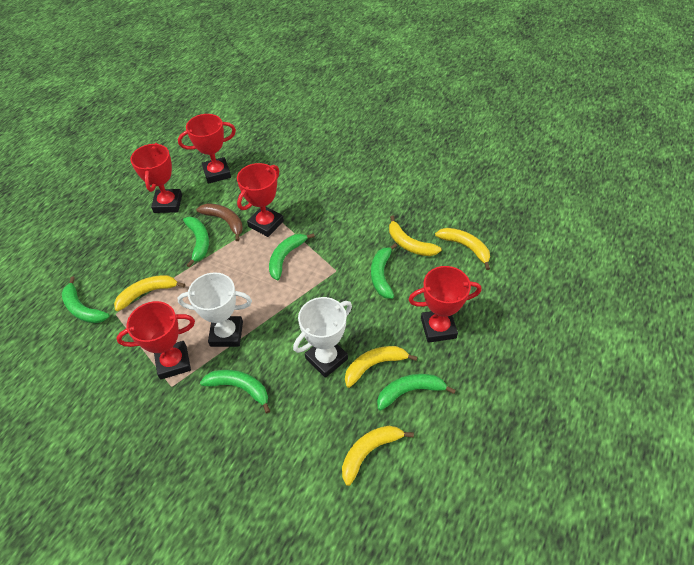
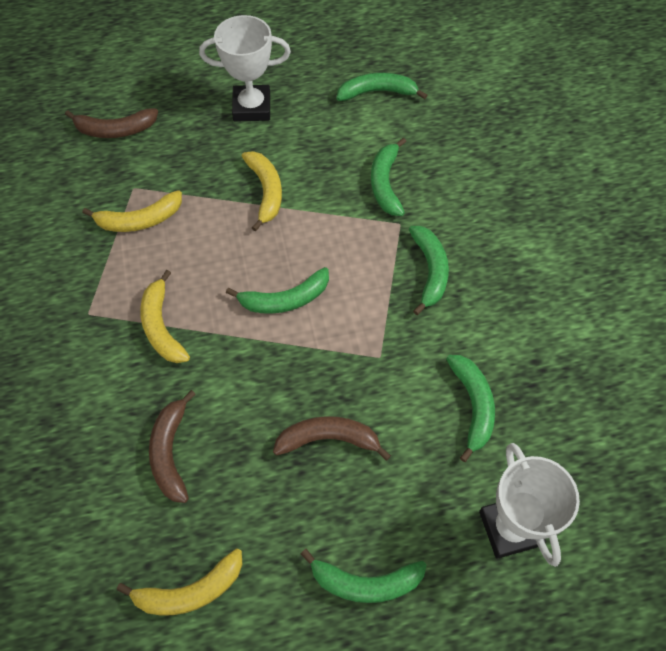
brown banana: 1 -> 3
red trophy: 5 -> 0
yellow banana: 5 -> 4

